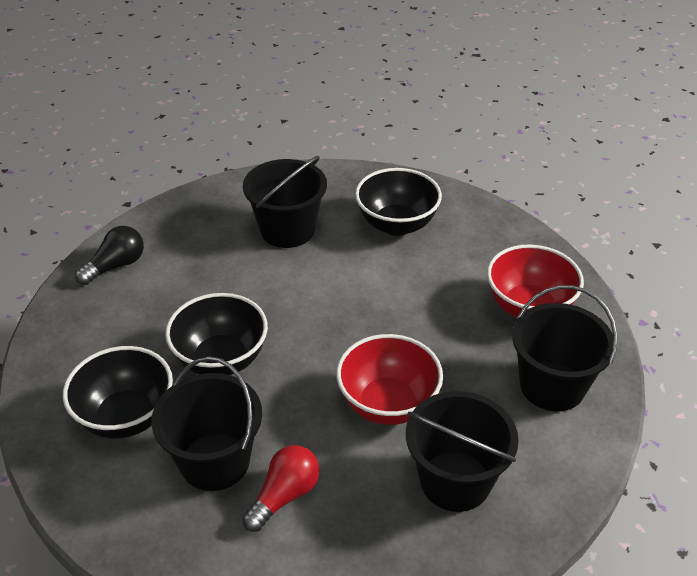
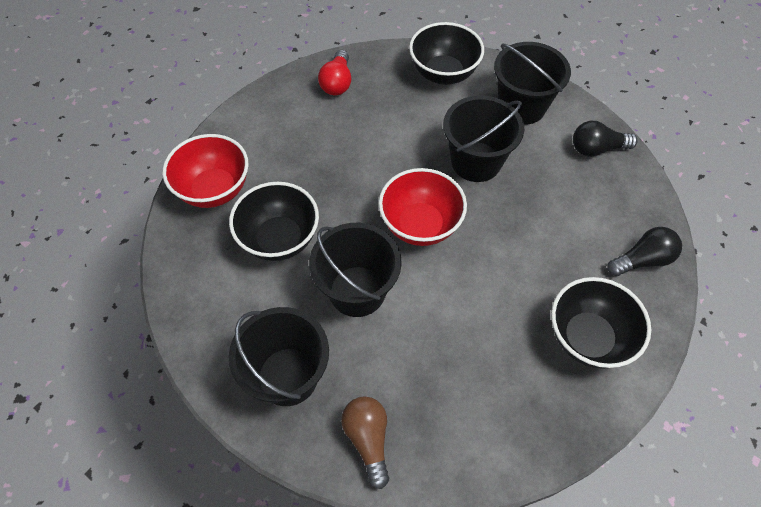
black light bulb: 1 -> 2
brown light bulb: 0 -> 1

